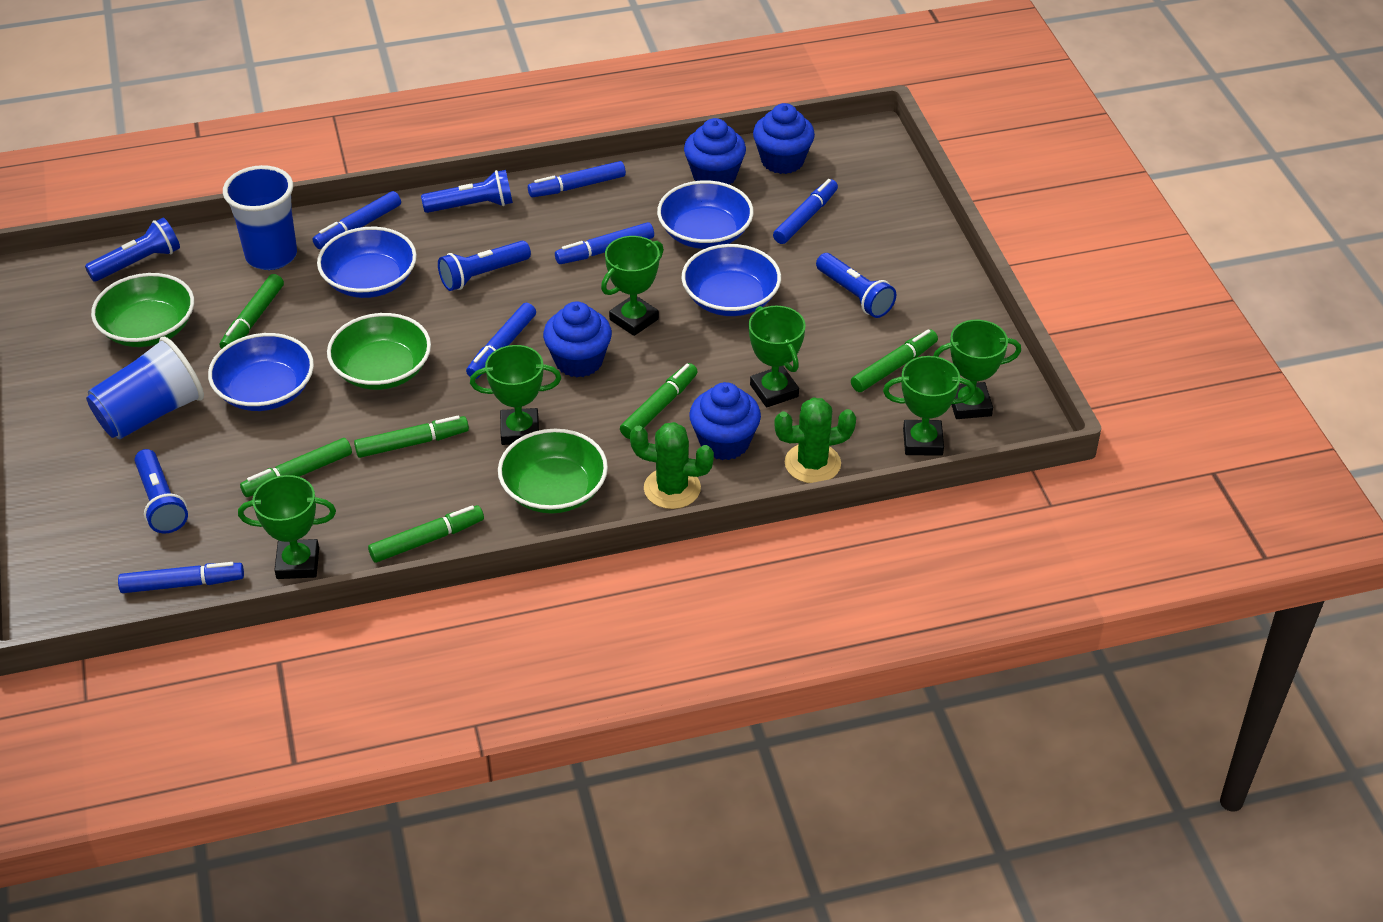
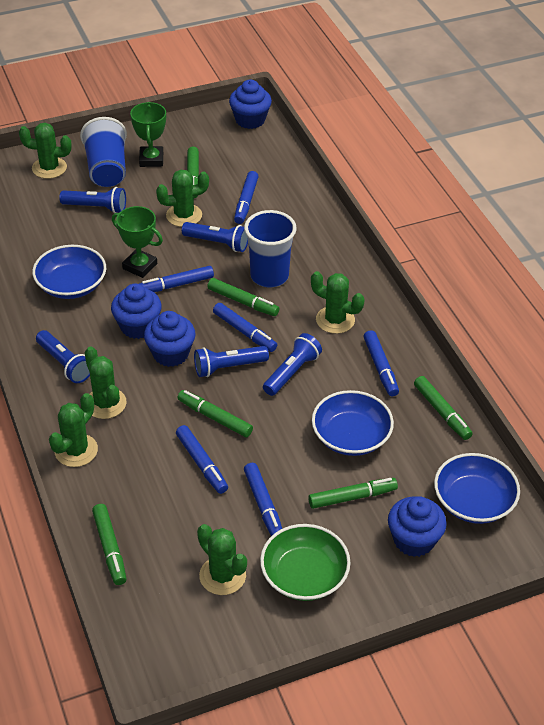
blue bowl: 4 -> 3
green bowl: 3 -> 1
green cactus: 2 -> 6
green trophy: 6 -> 2

